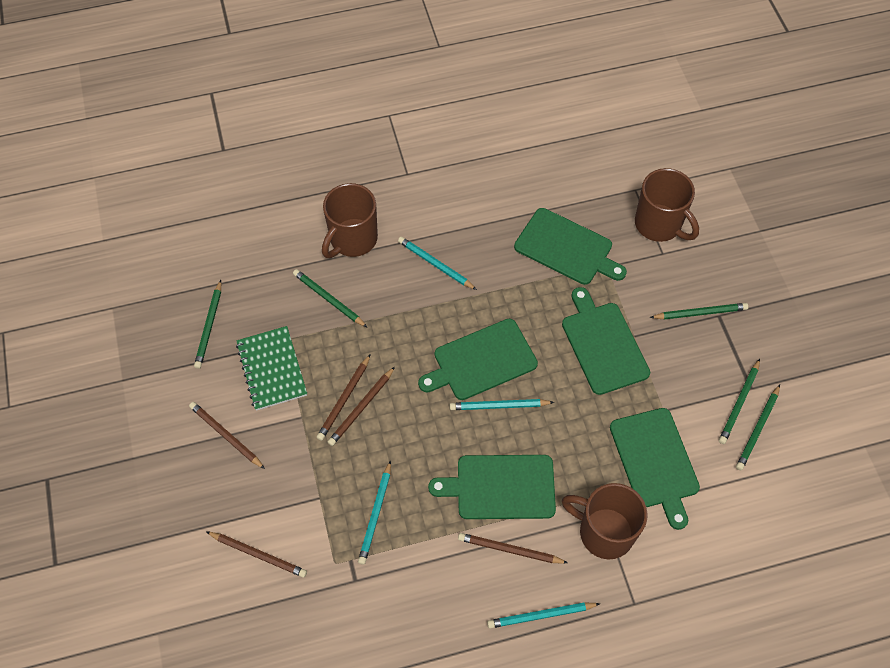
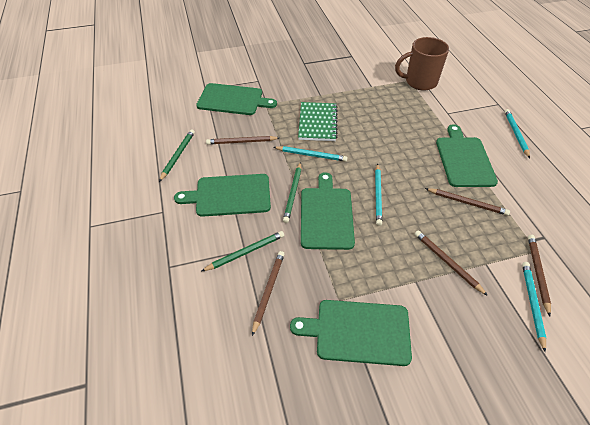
brown mug: 3 -> 1
green pencil: 5 -> 3

